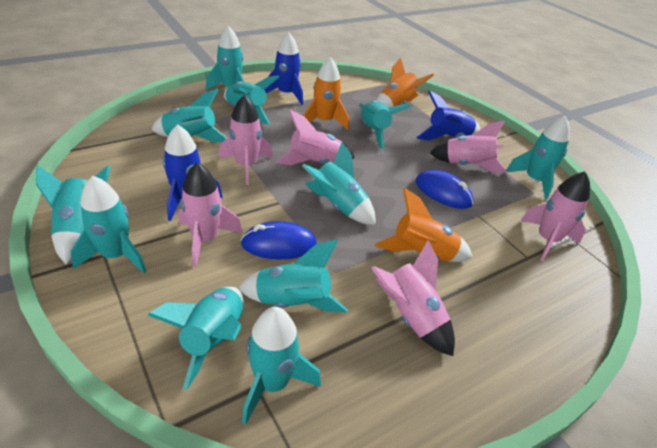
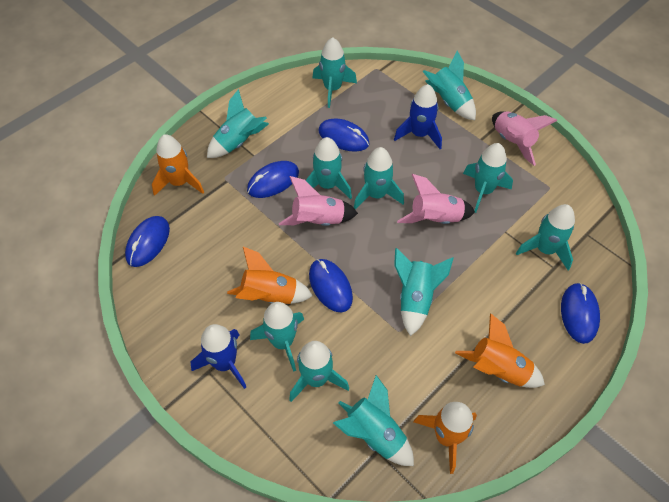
blue mouse: 2 -> 5
blue rocket: 3 -> 2
orange rocket: 3 -> 4
pink rocket: 6 -> 3

